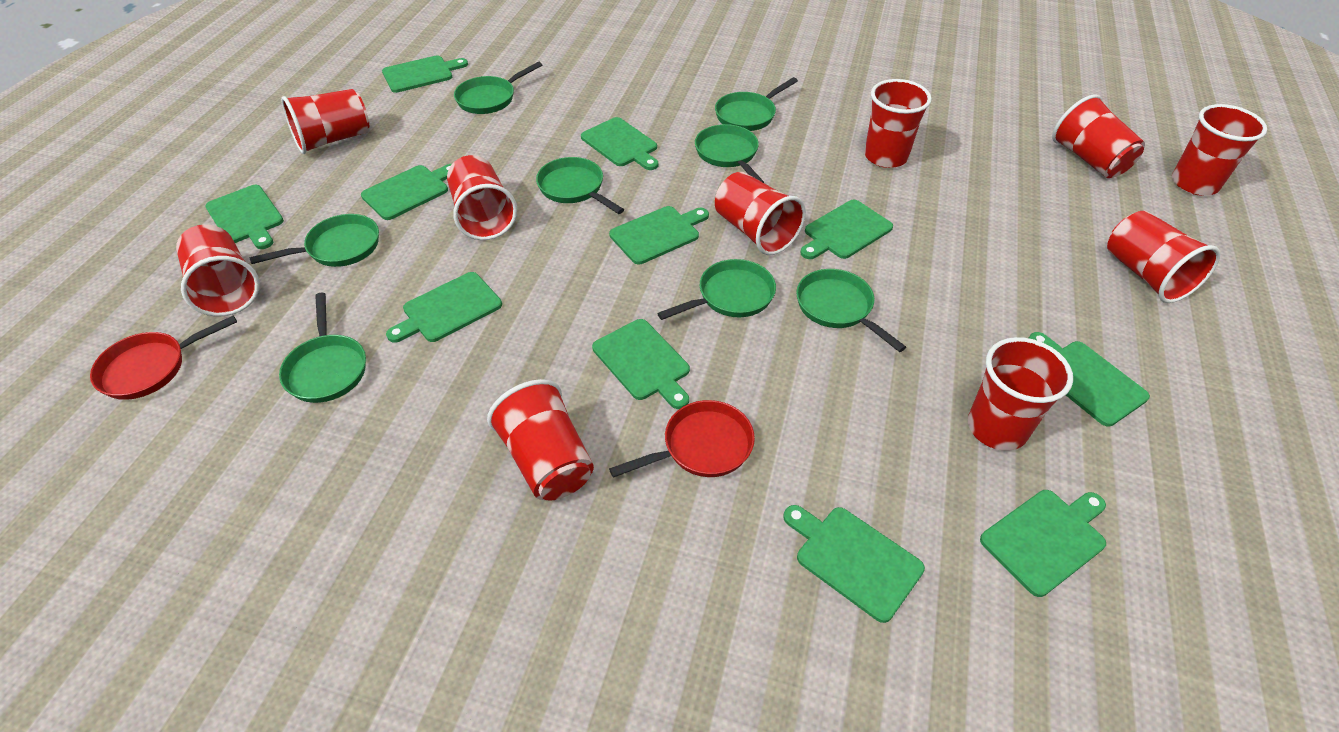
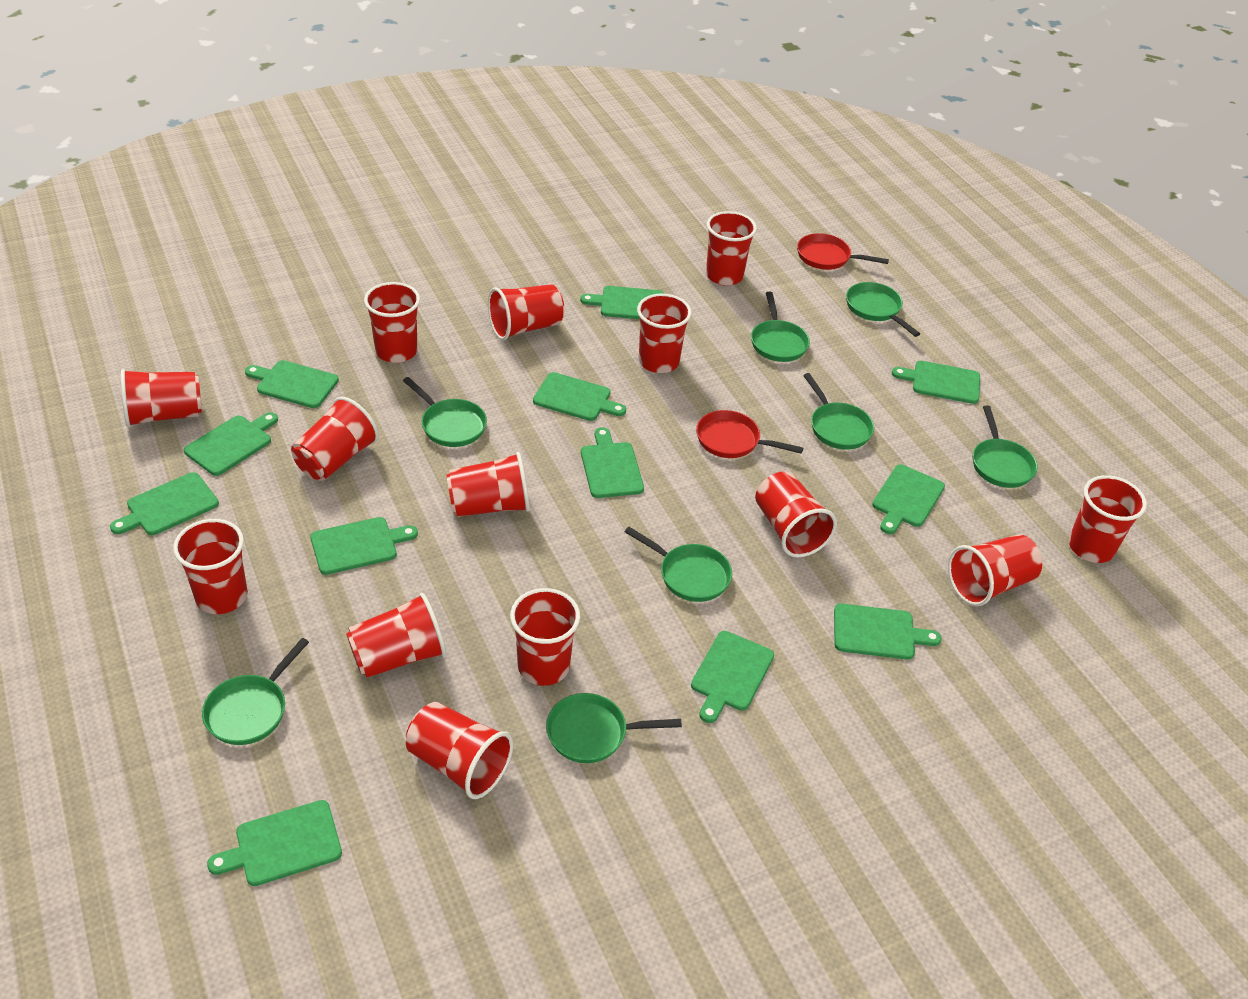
green cutting board: 11 -> 12
red cup: 10 -> 14

